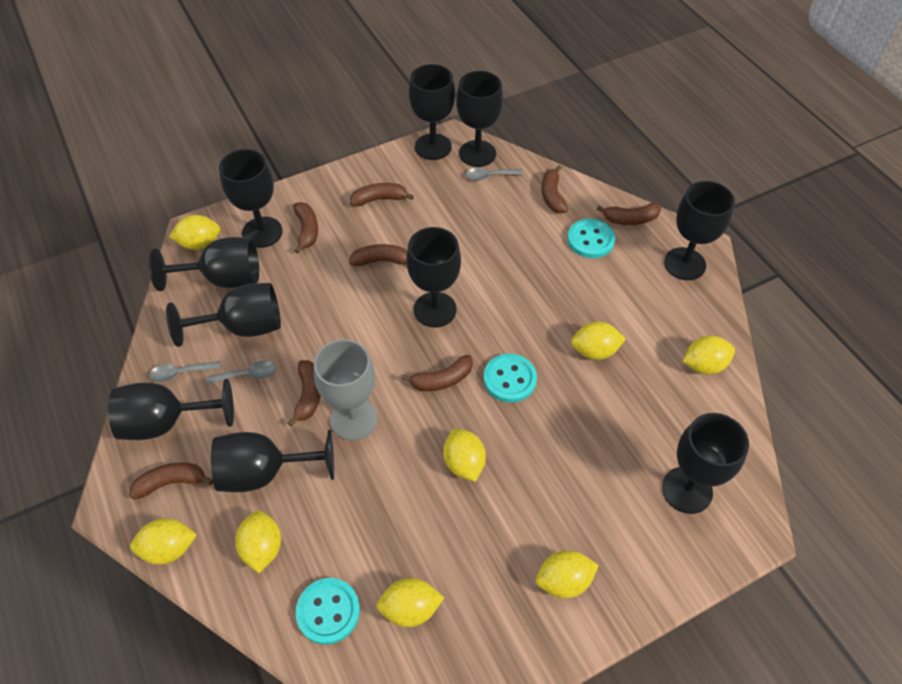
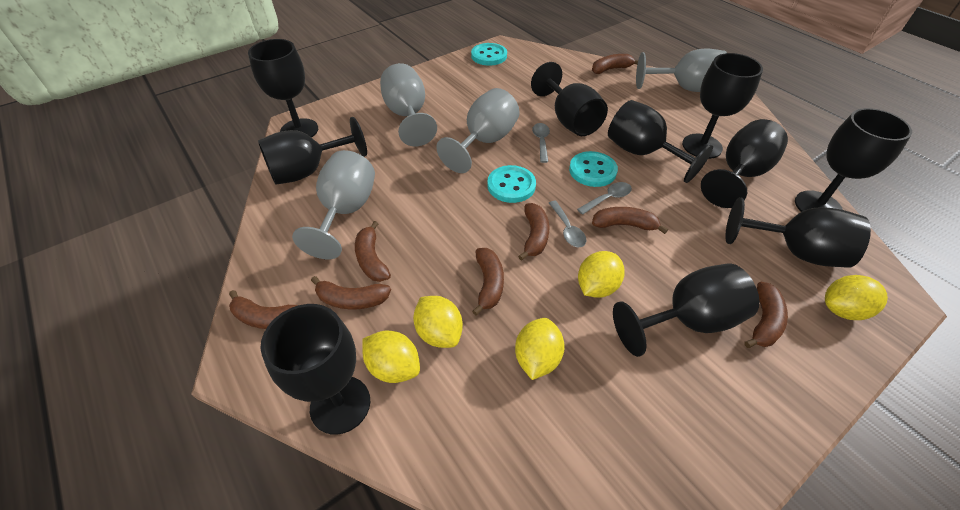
grey goblet: 1 -> 4
yellow lemon: 8 -> 5

